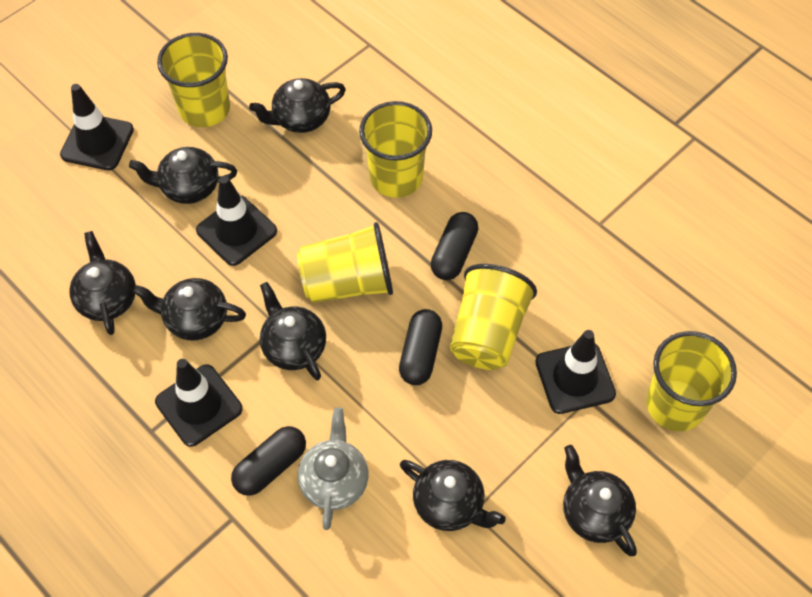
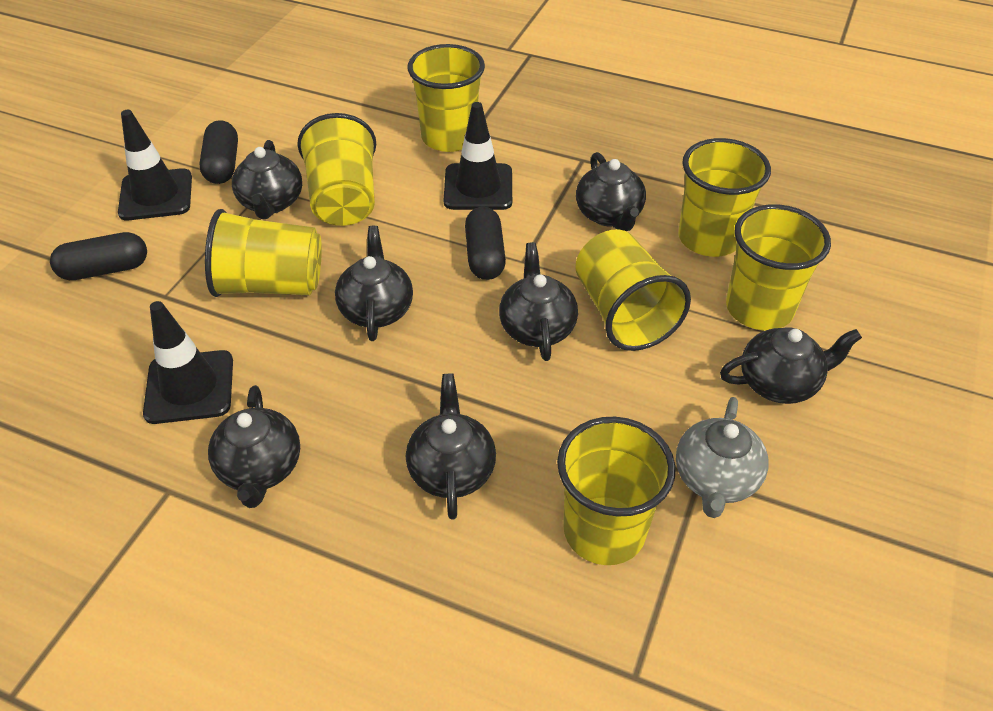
black traffic cone: 4 -> 3
yellow cup: 5 -> 7

